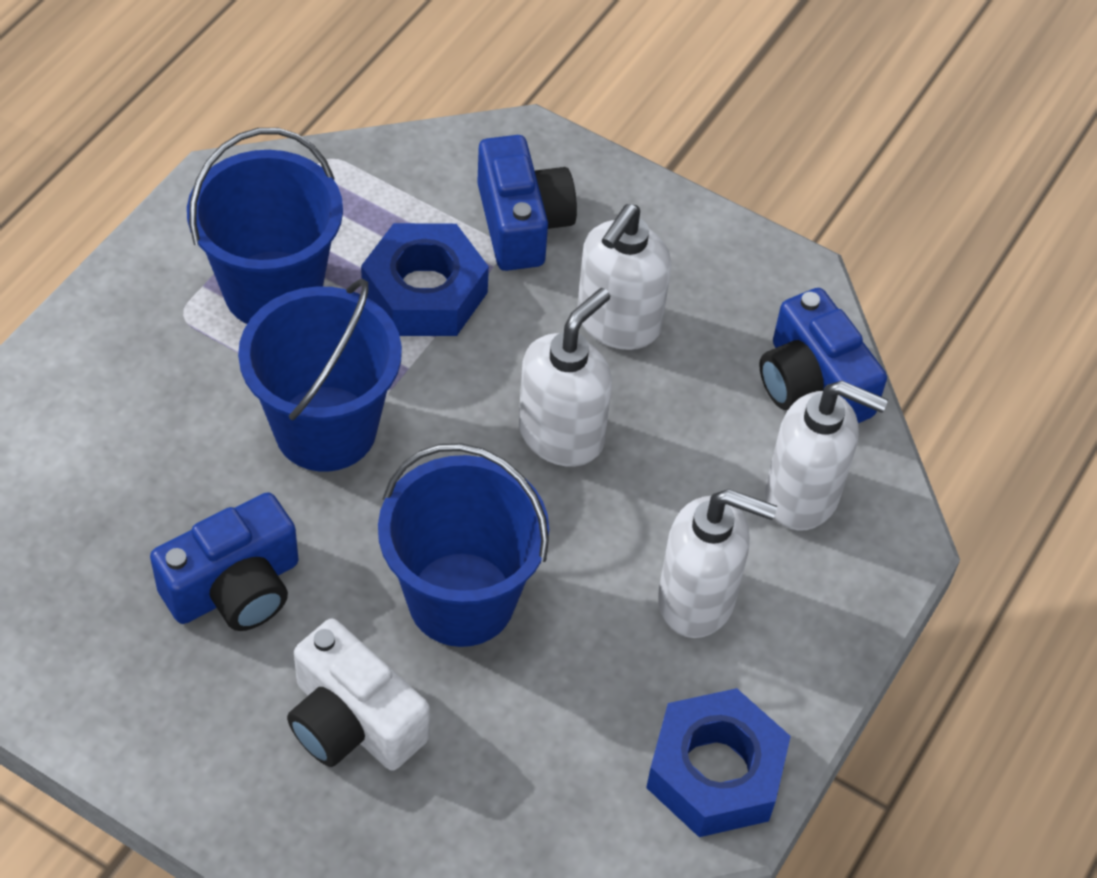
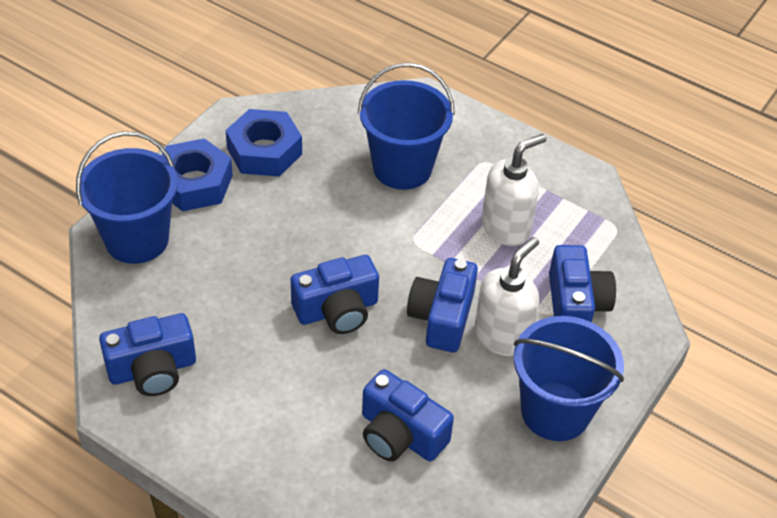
blue camera: 3 -> 5
white camera: 1 -> 0
white soap dispenser: 4 -> 2

